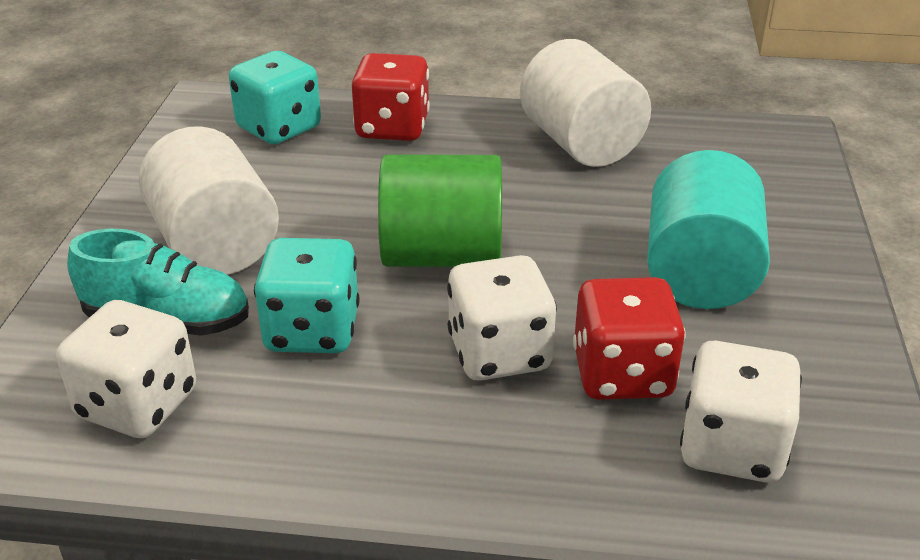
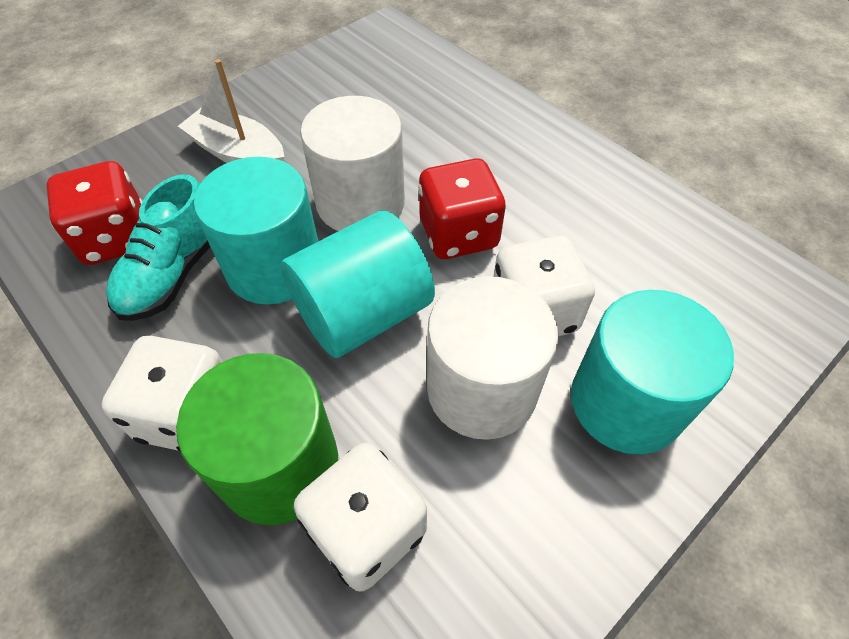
turquoise cylinder: 1 -> 3
turquoise dice: 2 -> 0
white boat: 0 -> 1

